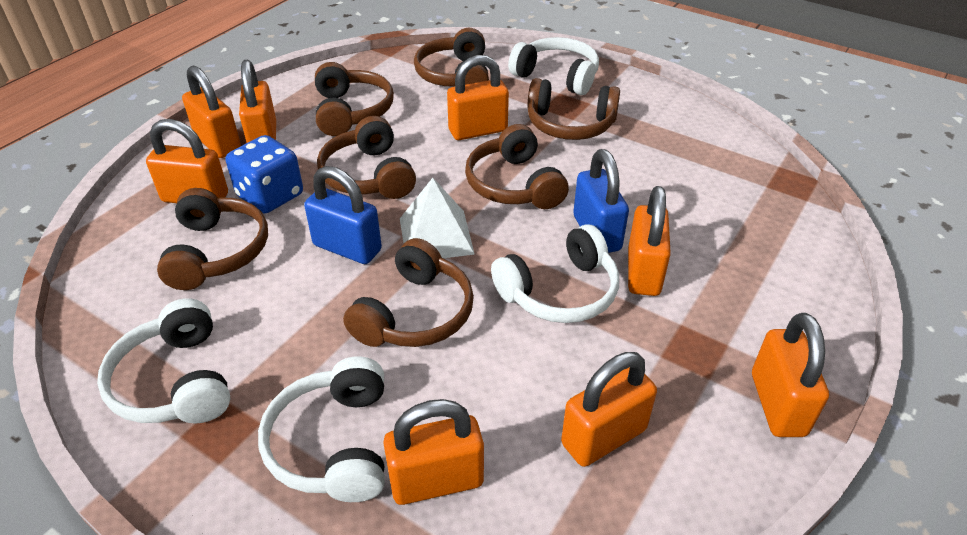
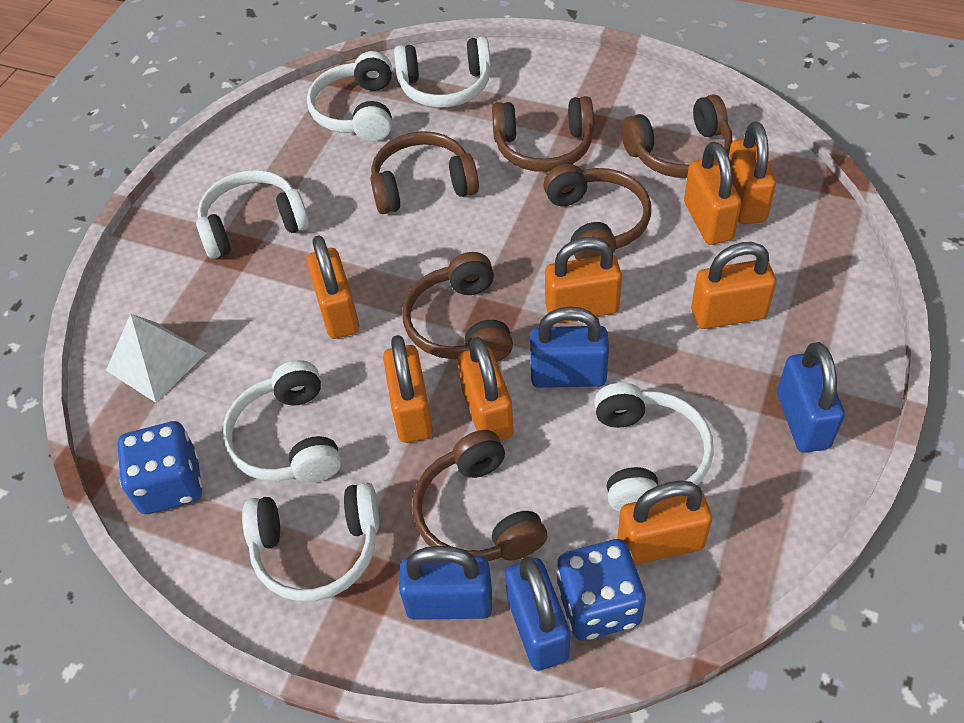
blue dice: 1 -> 2
blue padlock: 2 -> 4
brown headphones: 7 -> 6
white headphones: 4 -> 6

